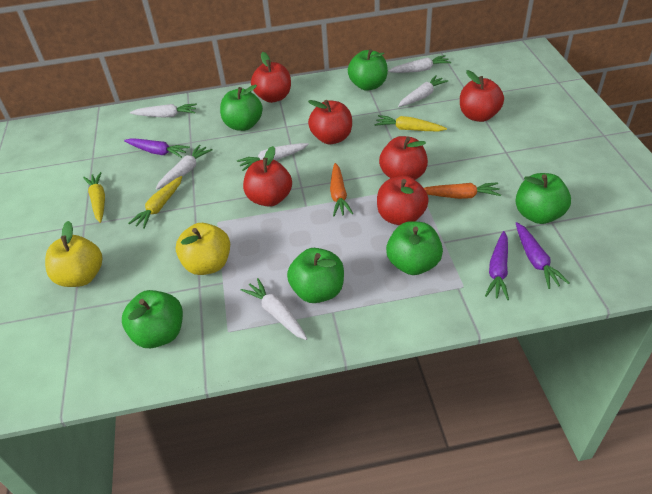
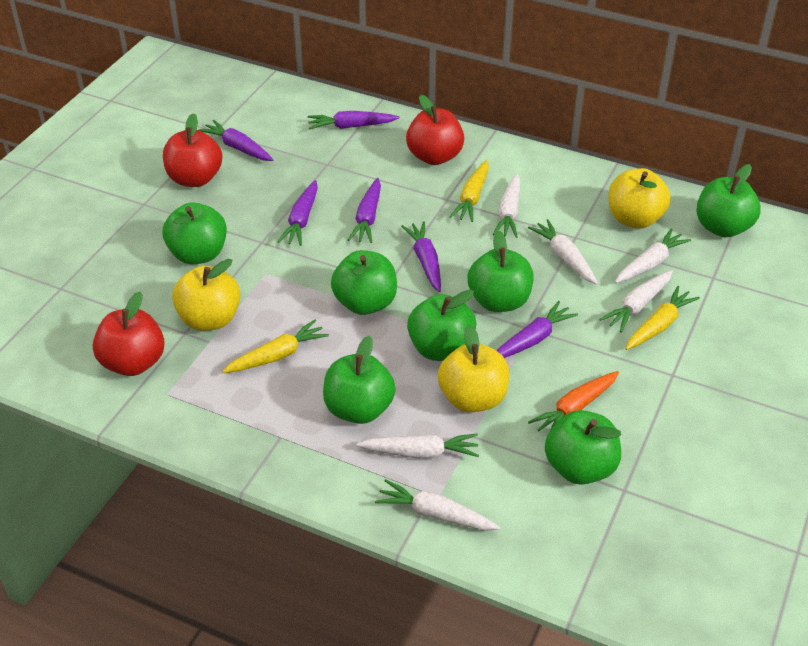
green apple: 6 -> 7
orange carrot: 2 -> 1
purple carrot: 3 -> 6
red apple: 6 -> 3
yellow apple: 2 -> 3

